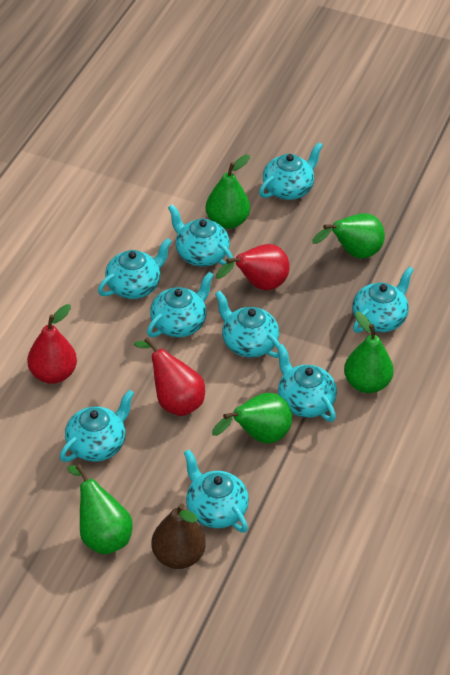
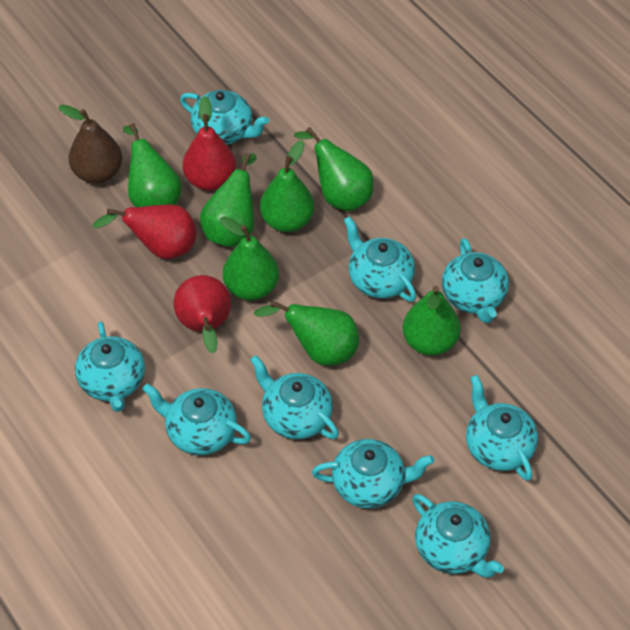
green pear: 5 -> 7

